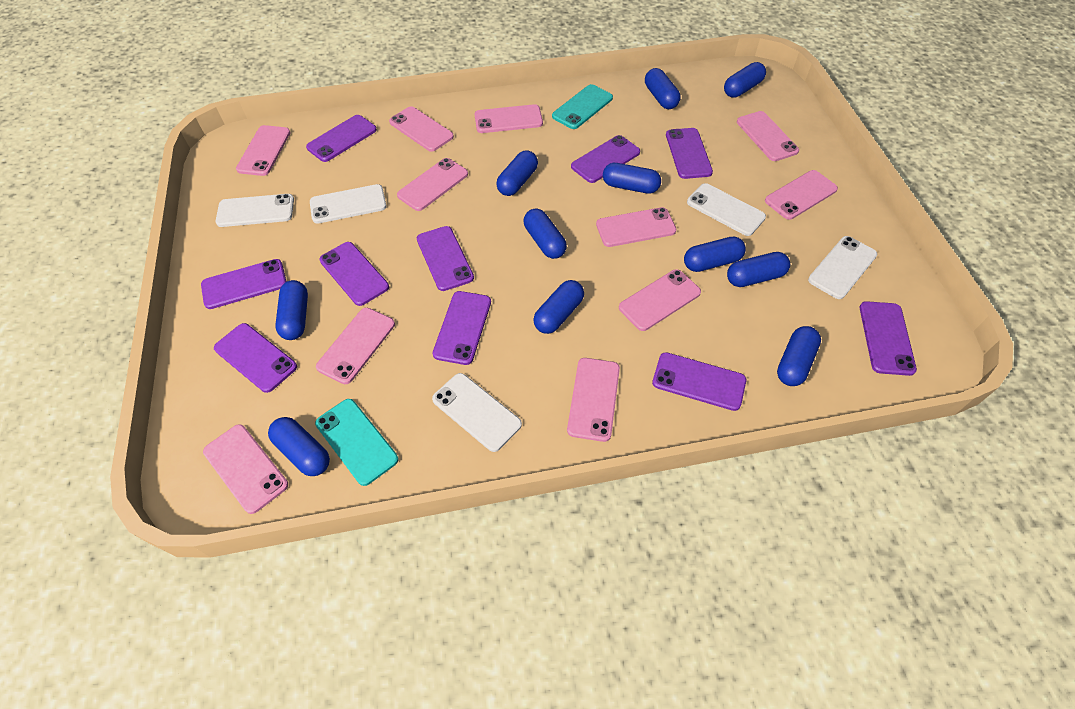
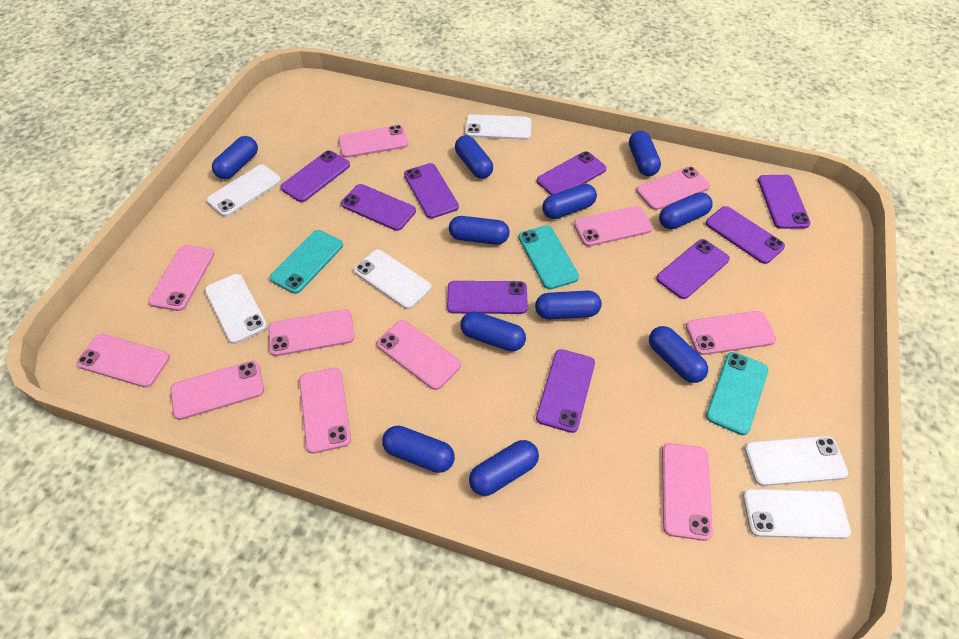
purple phone: 10 -> 9
turquoise phone: 2 -> 3
white phone: 5 -> 6

